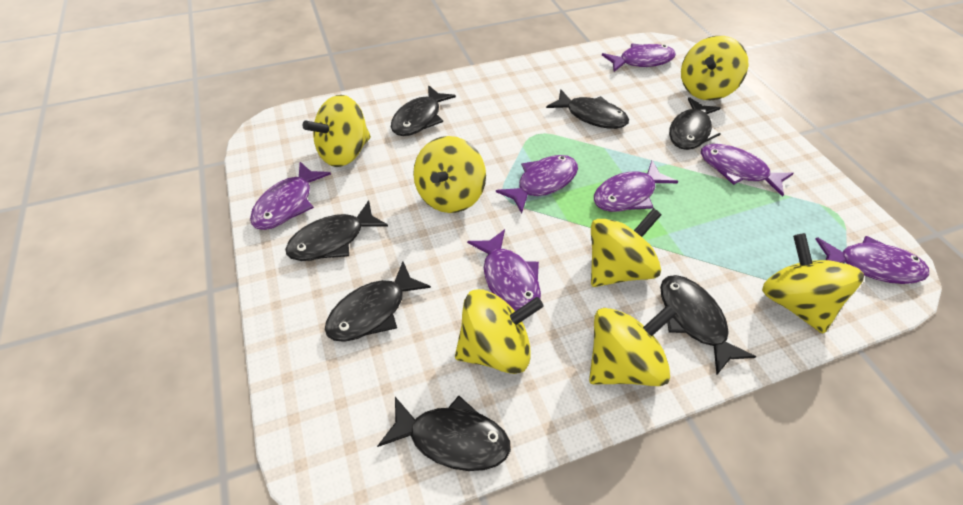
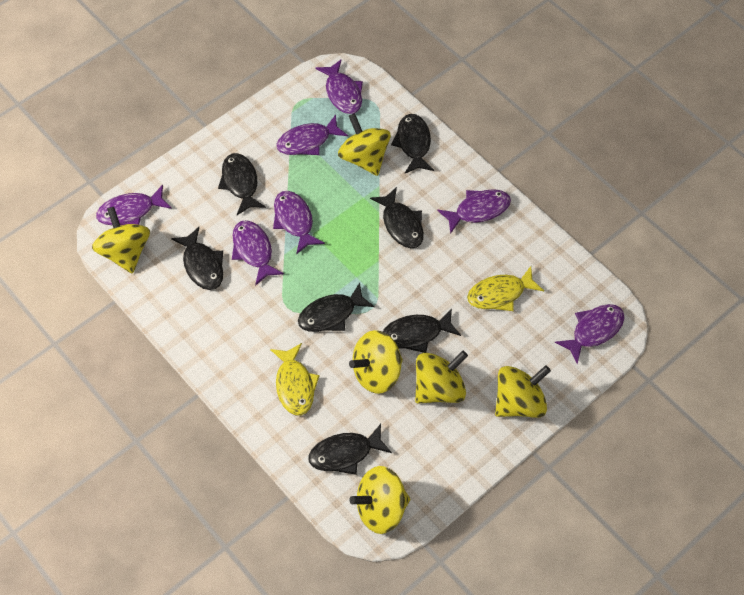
yellow fish: 0 -> 2
yellow spinning top: 7 -> 6

